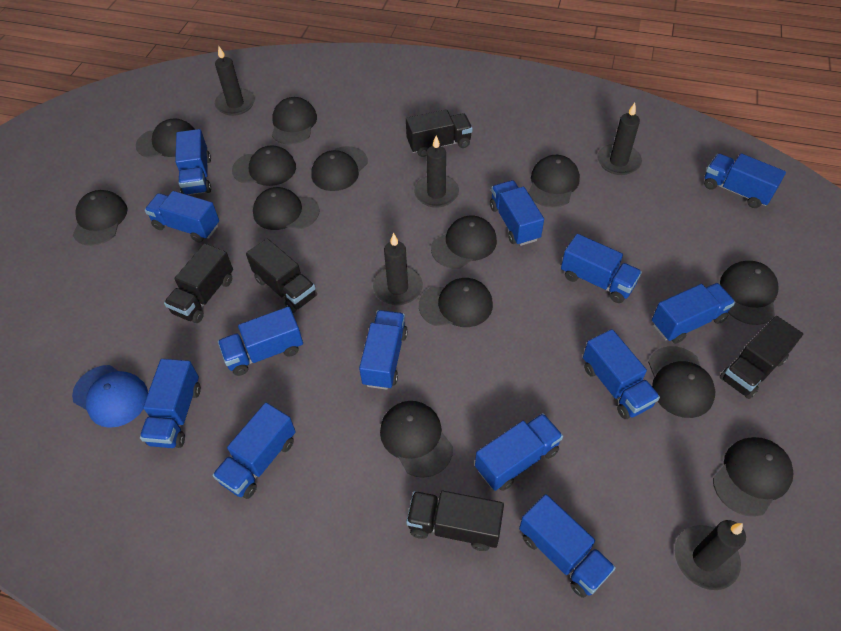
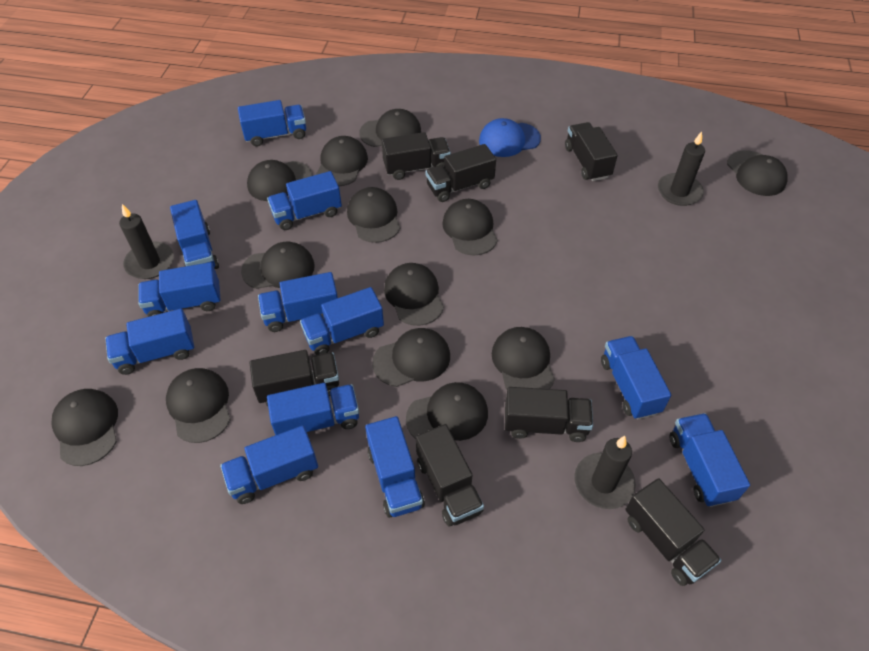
black candle: 5 -> 3
black truck: 5 -> 7
blue truck: 13 -> 12

